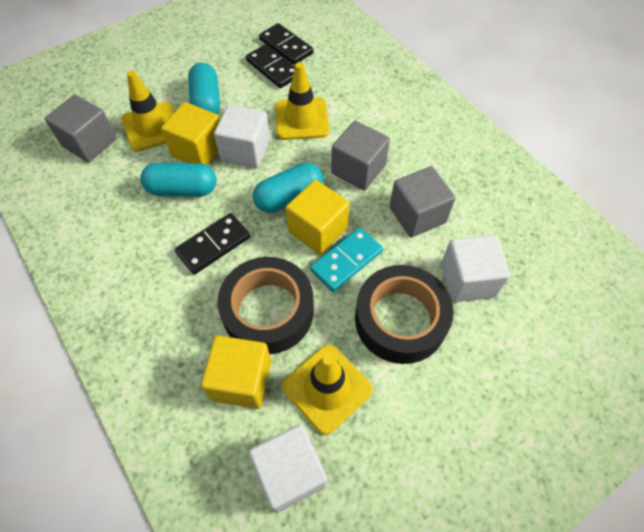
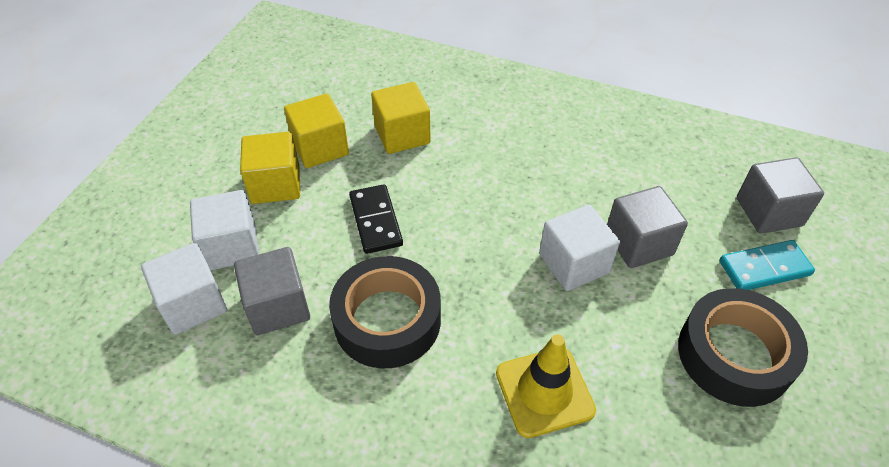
black domino: 3 -> 1
turquoise capsule: 3 -> 0
yellow traffic cone: 3 -> 1

